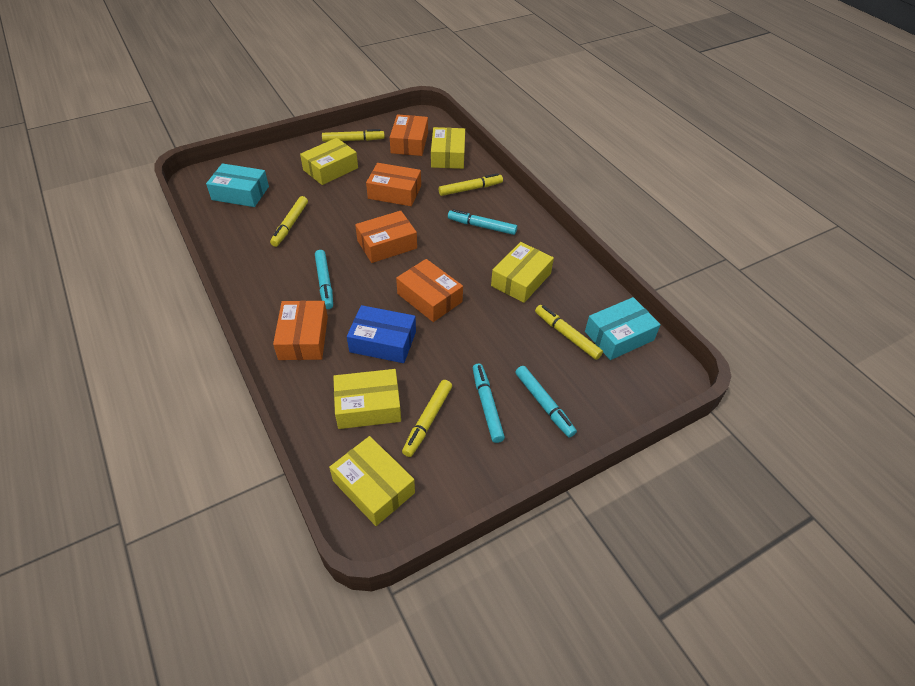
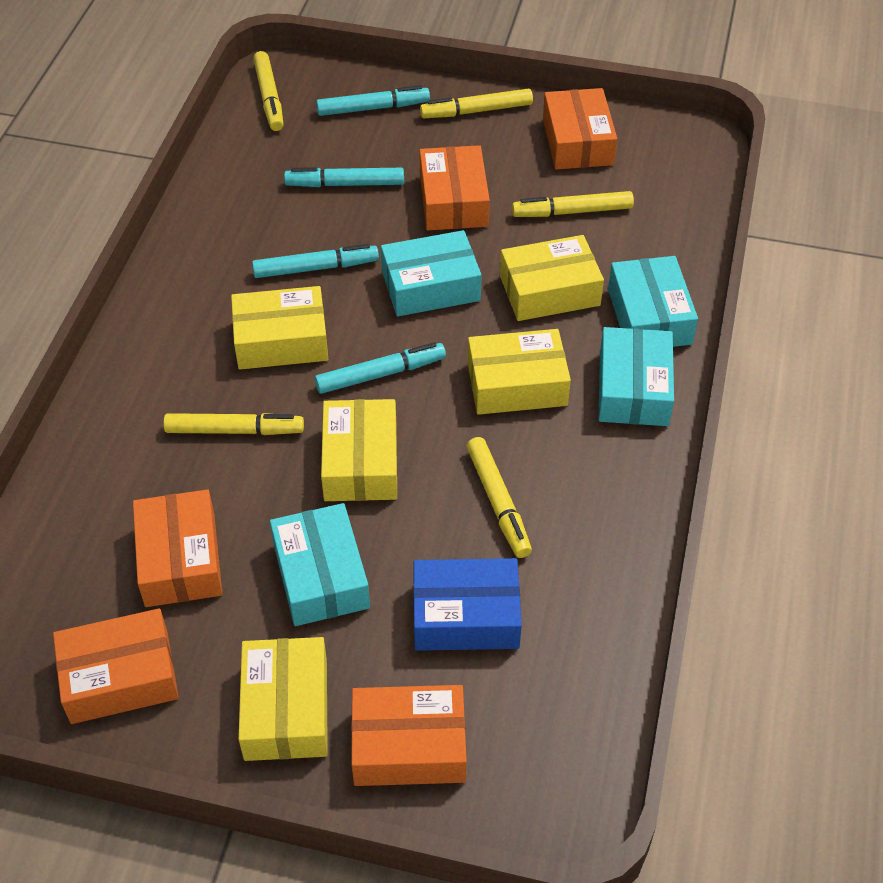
turquoise box: 2 -> 4

